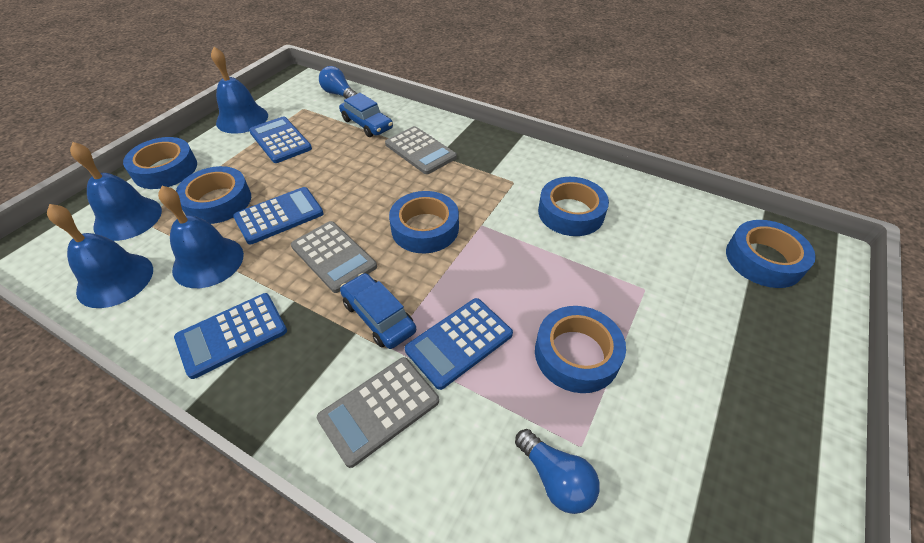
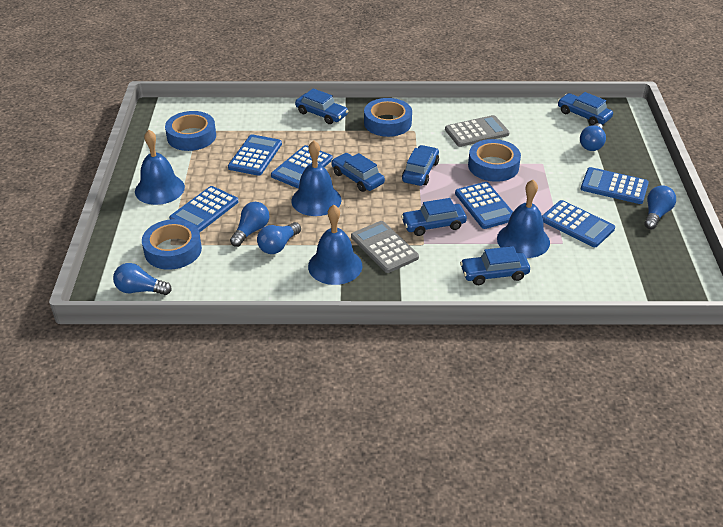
blue calculator: 4 -> 6
blue car: 2 -> 6
blue light bulb: 2 -> 5
blue tape: 6 -> 4
grey calculator: 3 -> 2

